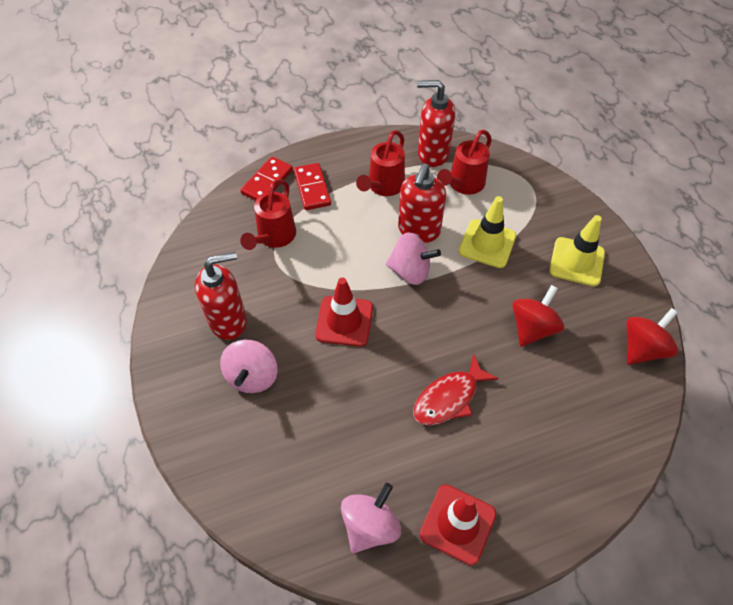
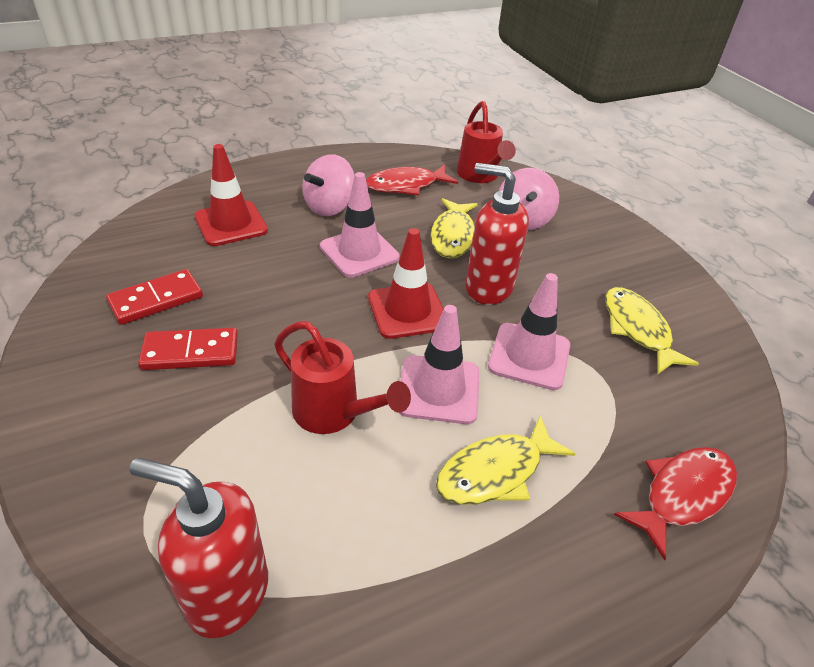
pink spinning top: 3 -> 2
pink traffic cone: 0 -> 3
red fish: 1 -> 2
red soap dispenser: 3 -> 2
red spinning top: 2 -> 0
red watering can: 3 -> 2
yellow fish: 0 -> 3
yellow traffic cone: 2 -> 0

